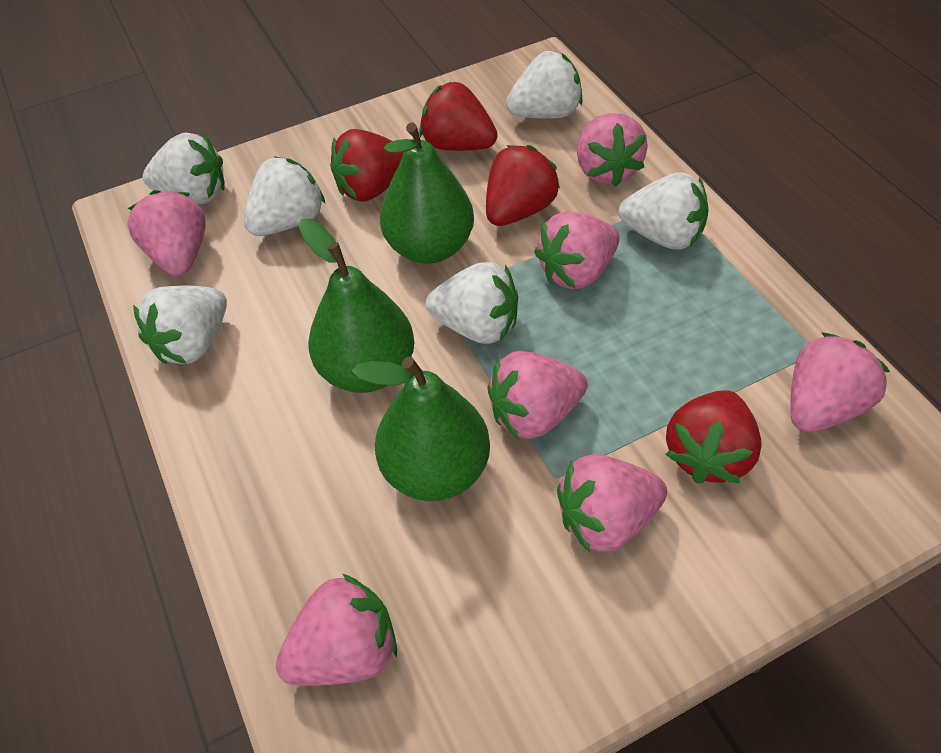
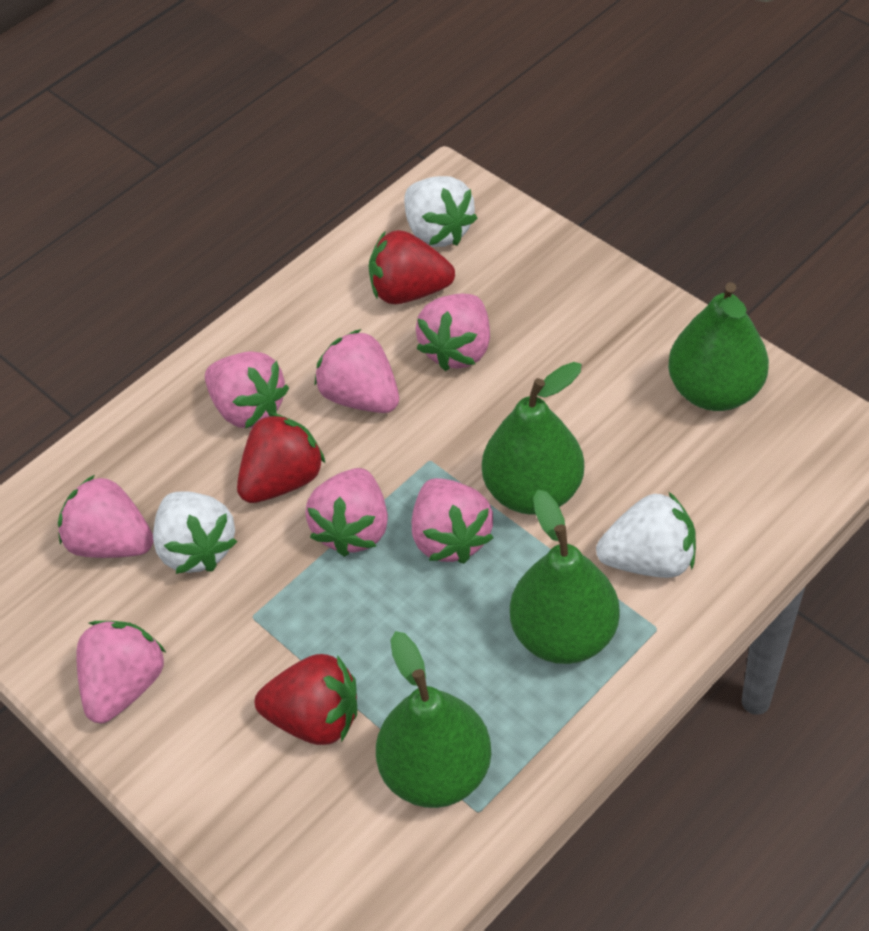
green pear: 3 -> 4
red strawberry: 4 -> 3
white strawberry: 6 -> 3

